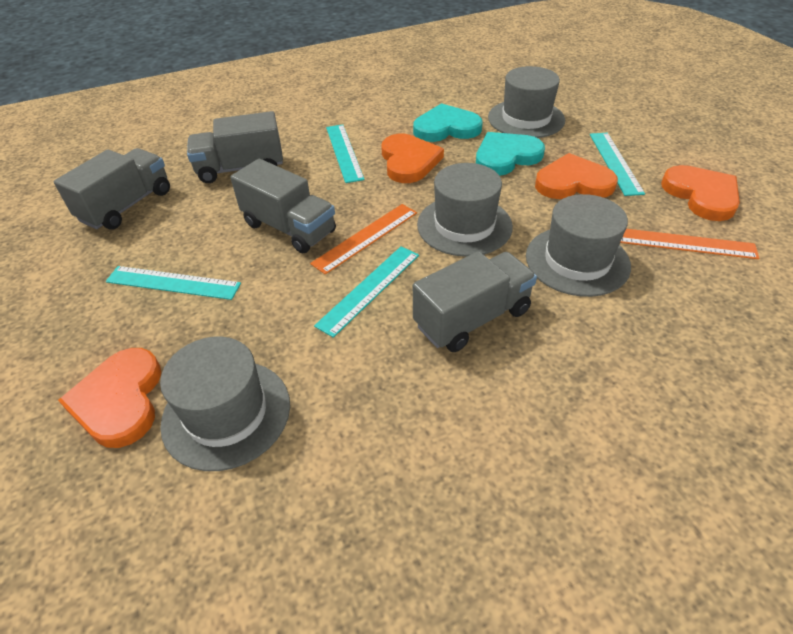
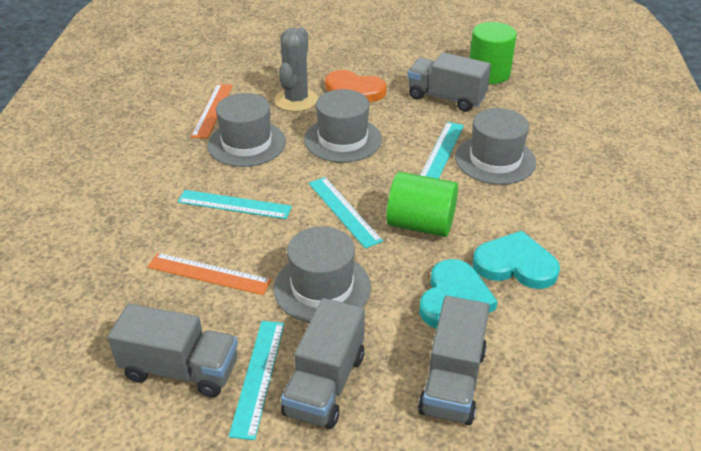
green cylinder: 0 -> 2
grey cactus: 0 -> 1
orange heart: 4 -> 1

